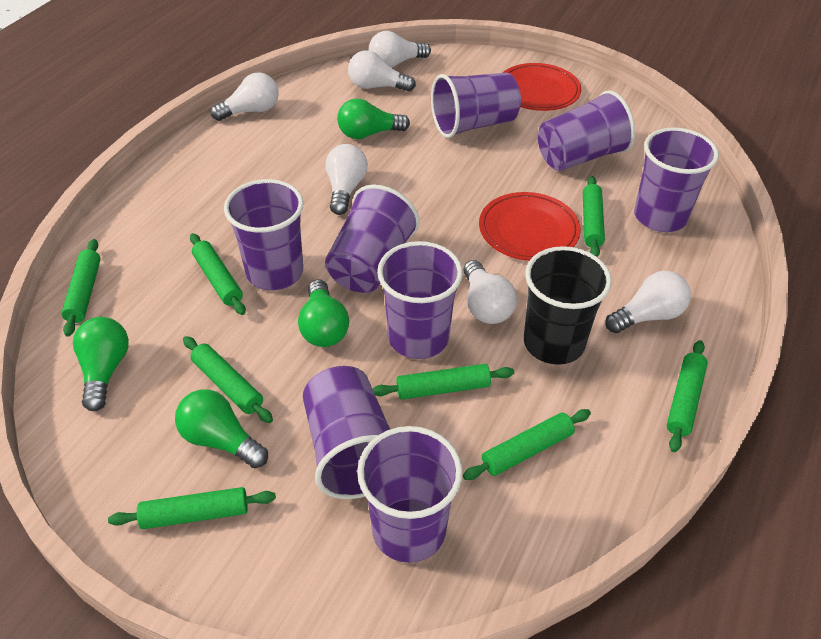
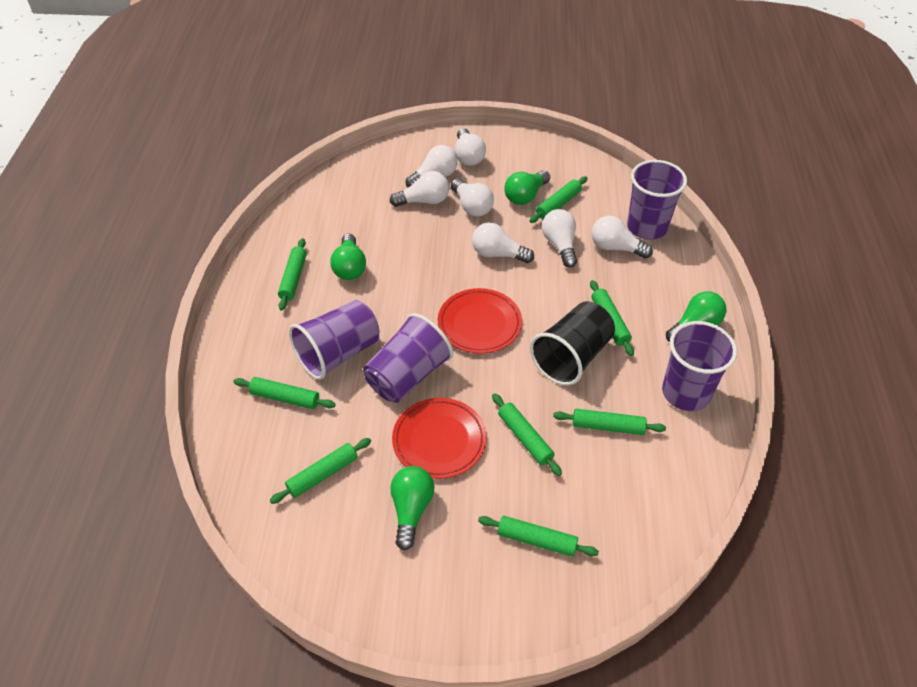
purple cup: 8 -> 4
white light bulb: 6 -> 7

